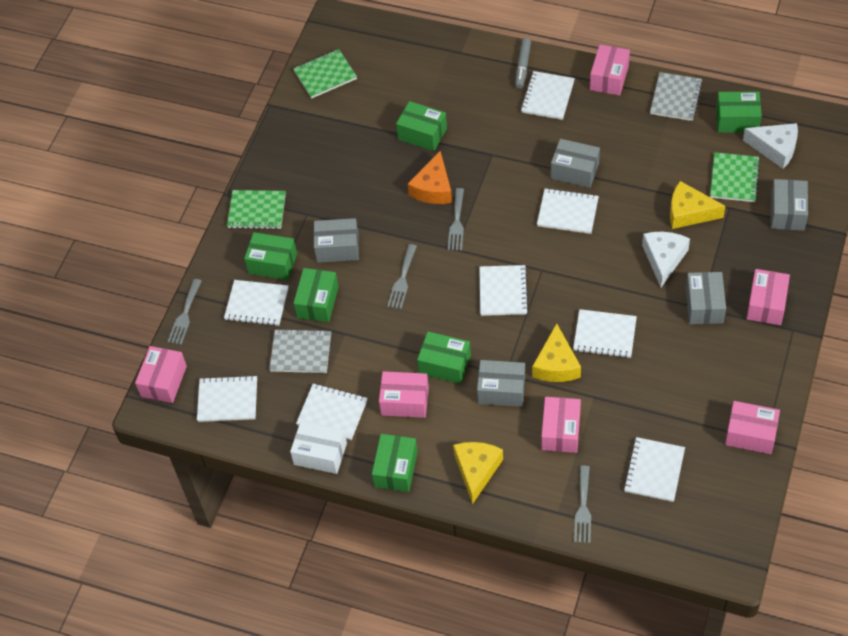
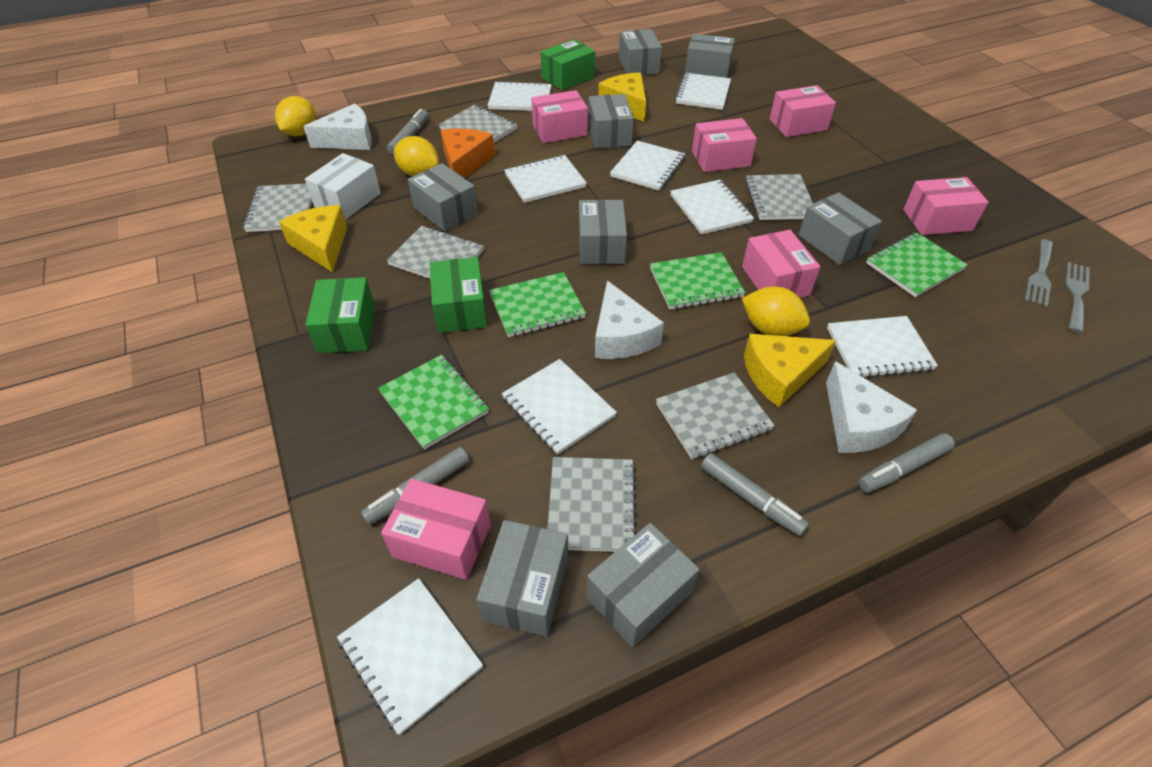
green box: 6 -> 3
green notebook: 3 -> 4
grey box: 5 -> 8
grey fork: 4 -> 2
grey marker: 1 -> 4
grey notebook: 2 -> 6
white cheese: 2 -> 3
yellow lemon: 0 -> 3

